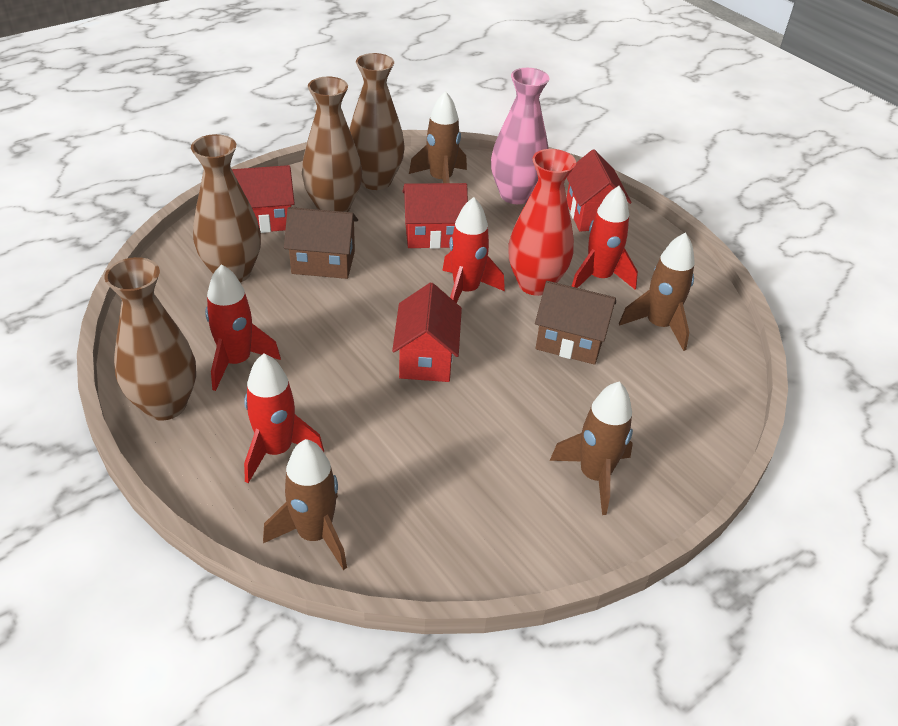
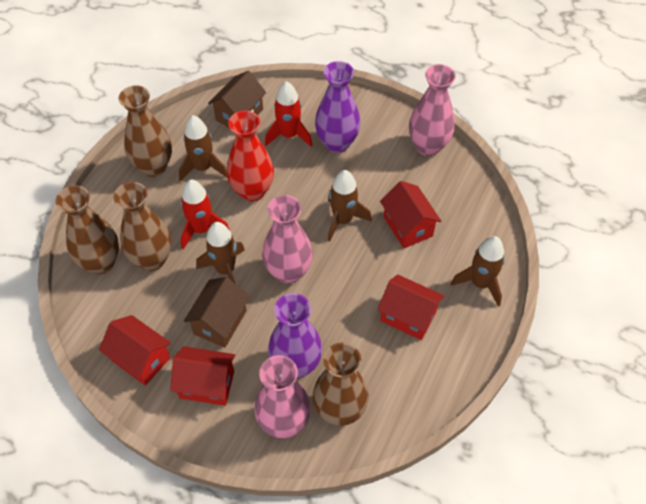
pink vase: 1 -> 3
purple vase: 0 -> 2
red rocket: 4 -> 2

